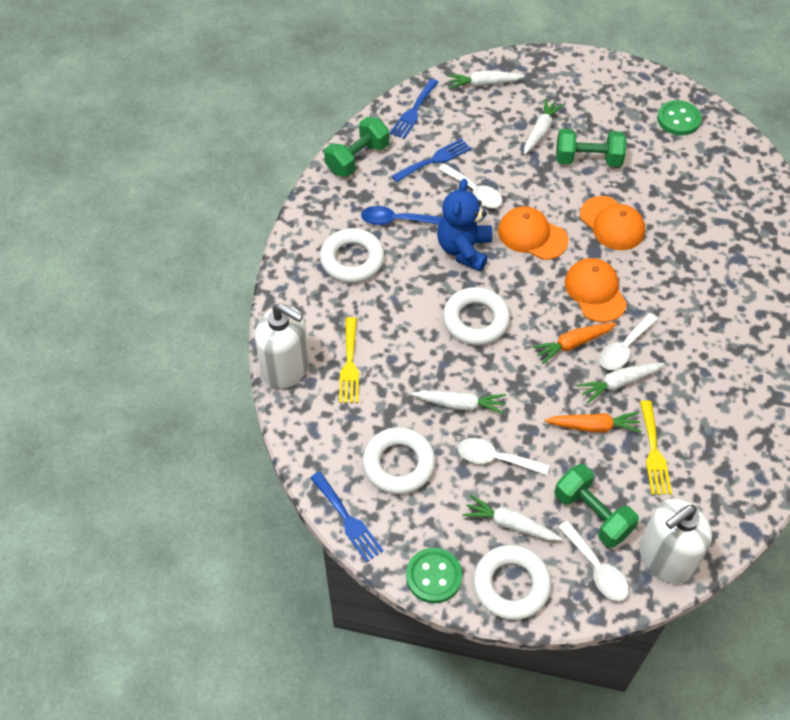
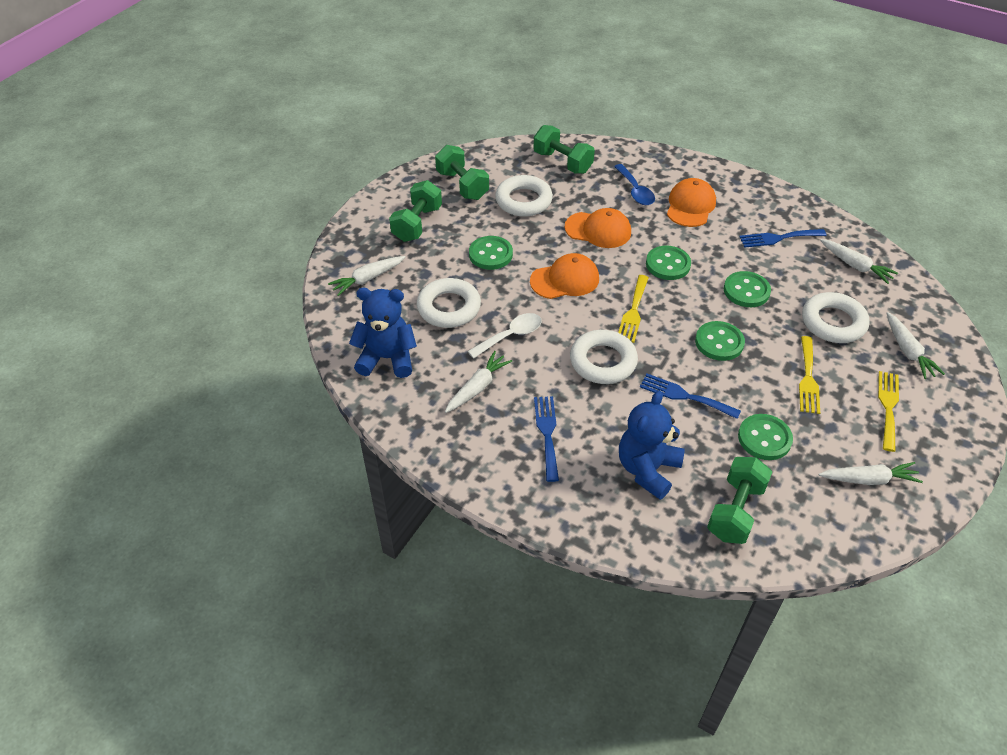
blue teddy bear: 1 -> 2
green button: 2 -> 5
green dumbbell: 3 -> 4
orange carrot: 2 -> 0
white soap dispenser: 2 -> 0
white spoon: 4 -> 1
yellow fork: 2 -> 3

